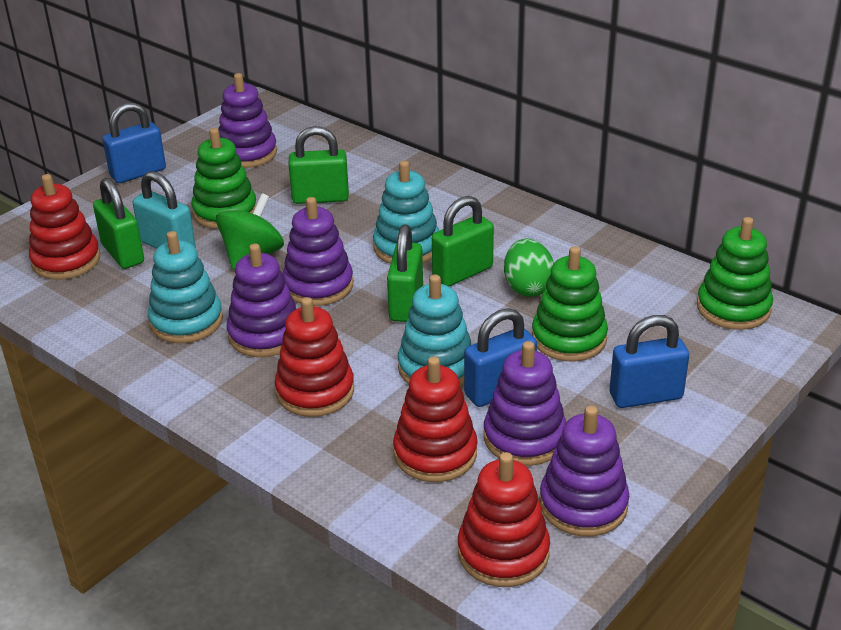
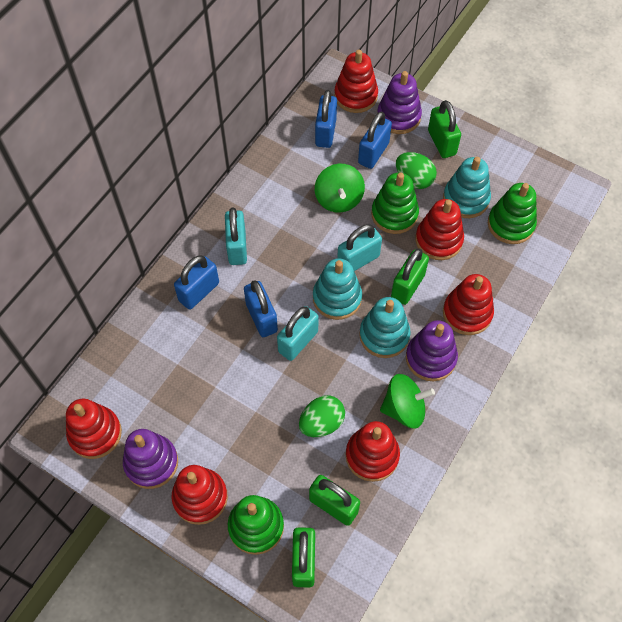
blue padlock: 3 -> 4
green egg: 1 -> 2
green spinning top: 1 -> 2
purple stacking toy: 5 -> 3
red stacking toy: 4 -> 6
turquoise padlock: 1 -> 3

